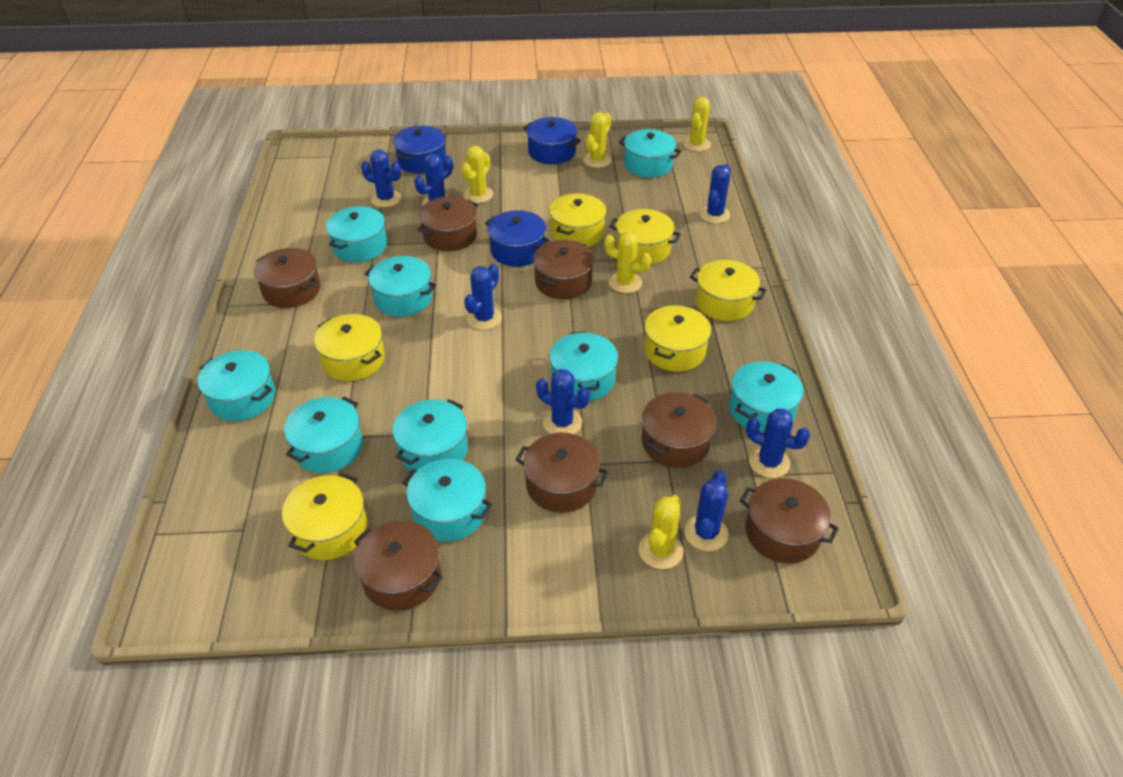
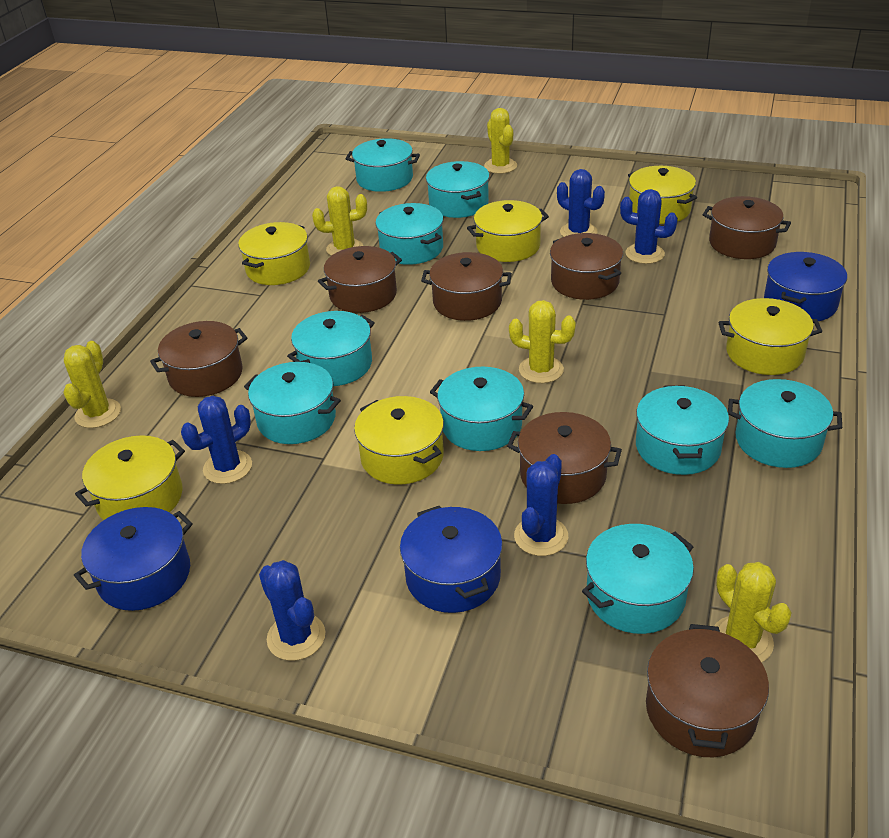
blue cactus: 7 -> 5

